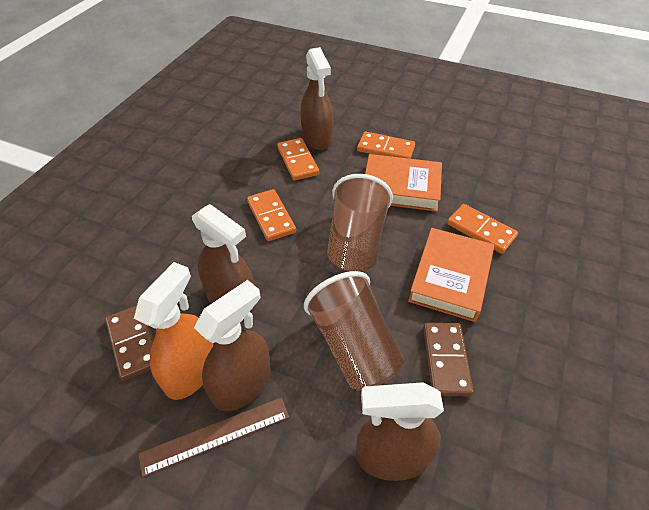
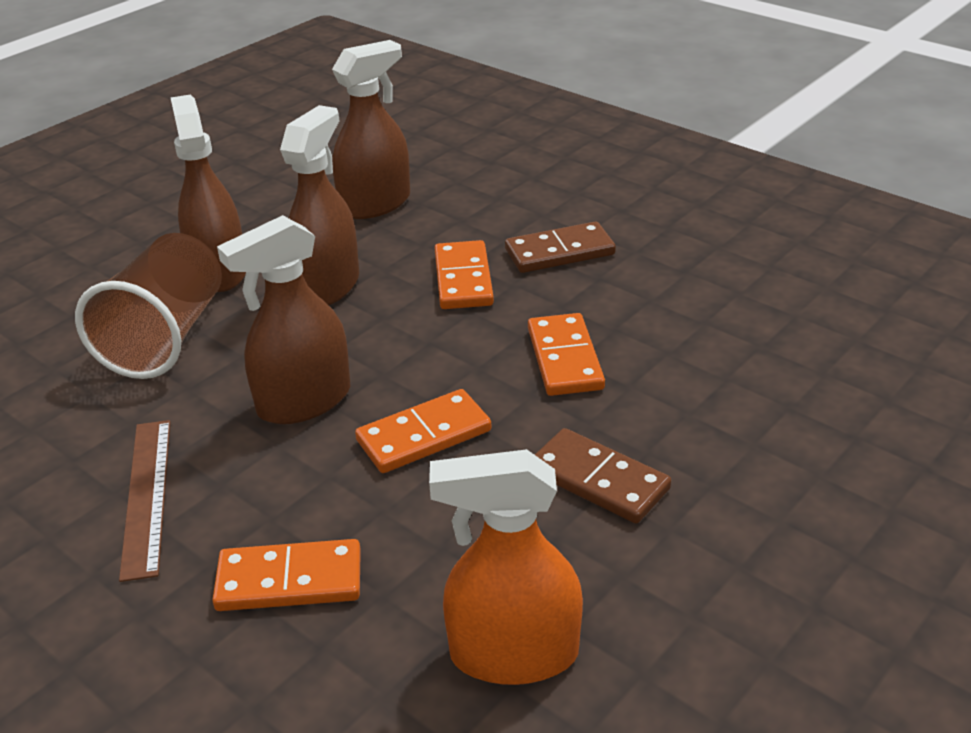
brown cup: 2 -> 1
orange book: 2 -> 0

